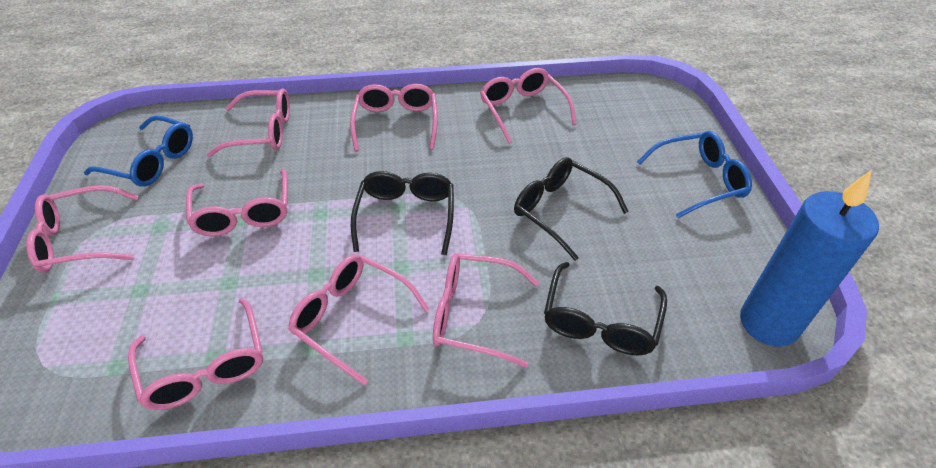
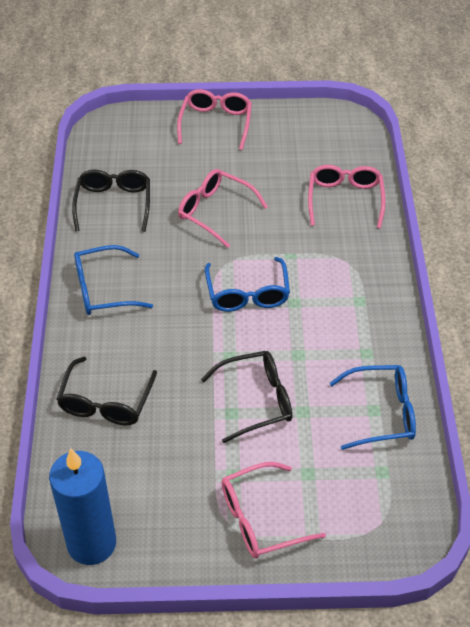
blue glasses: 2 -> 3
pink glasses: 8 -> 4

